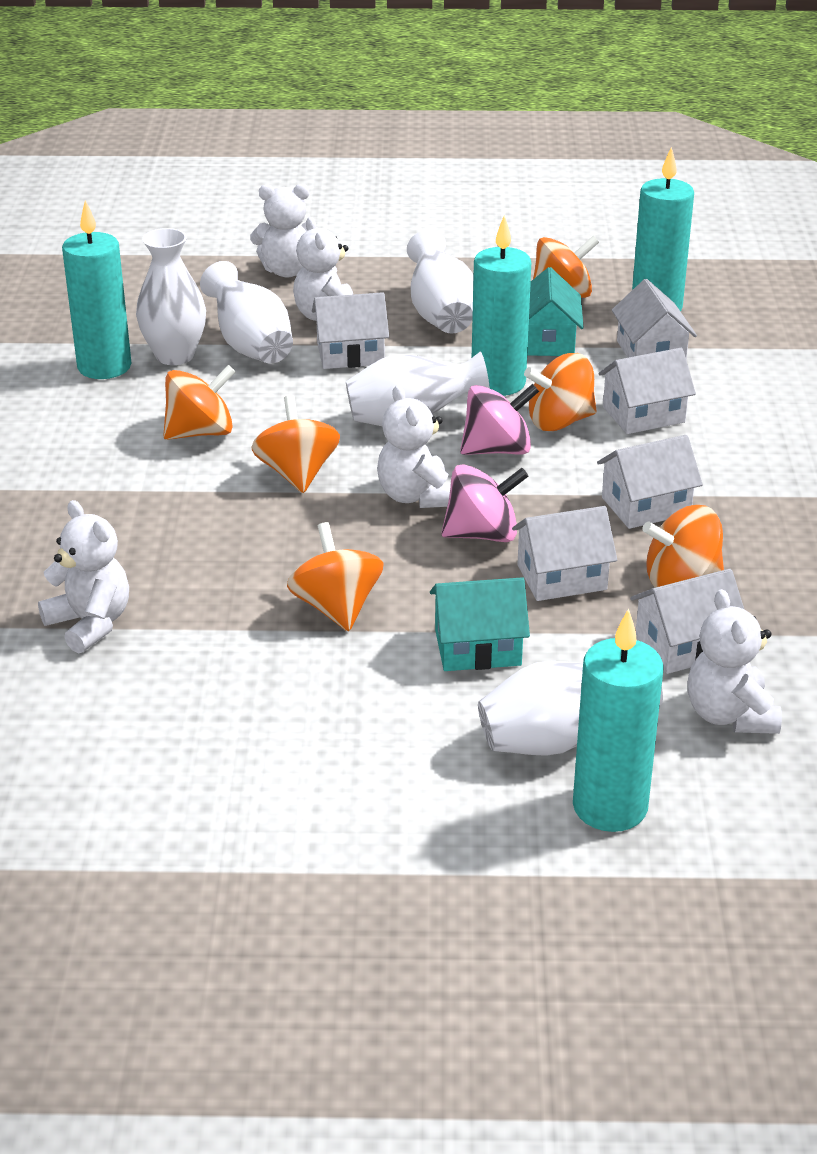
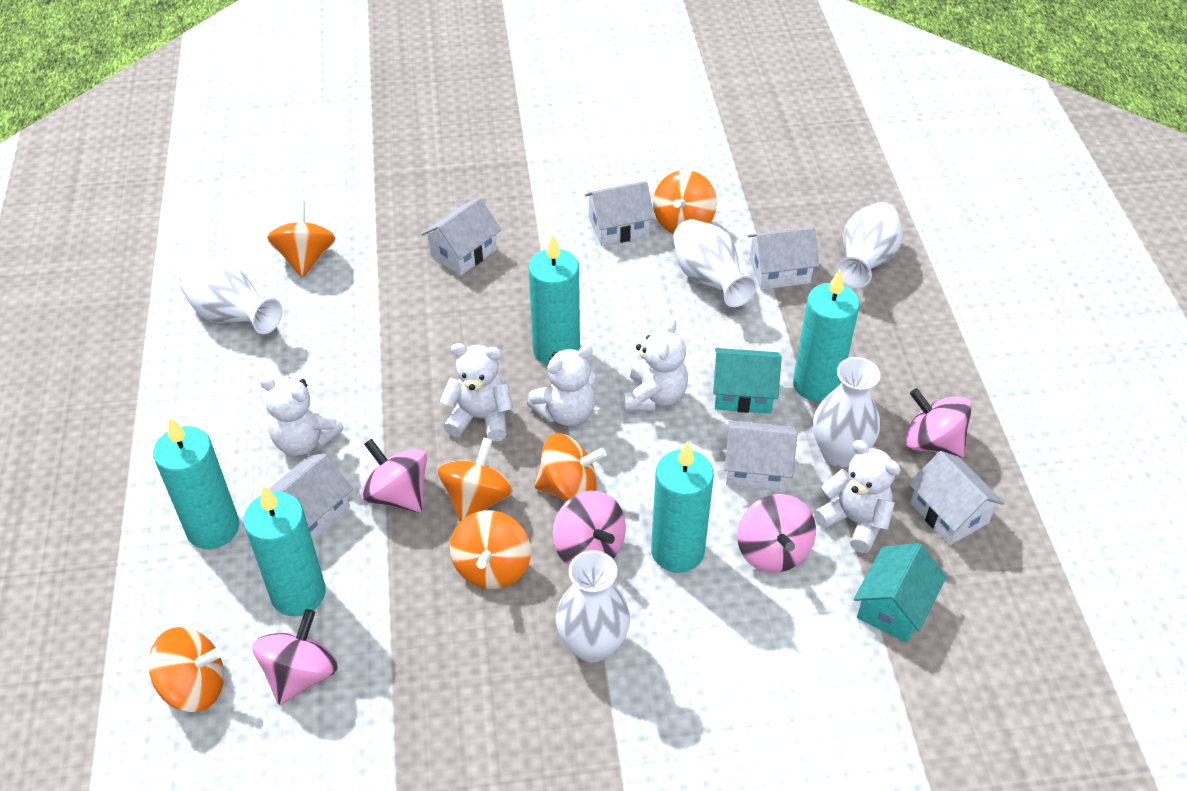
pink spinning top: 2 -> 5
turquoise candle: 4 -> 5

